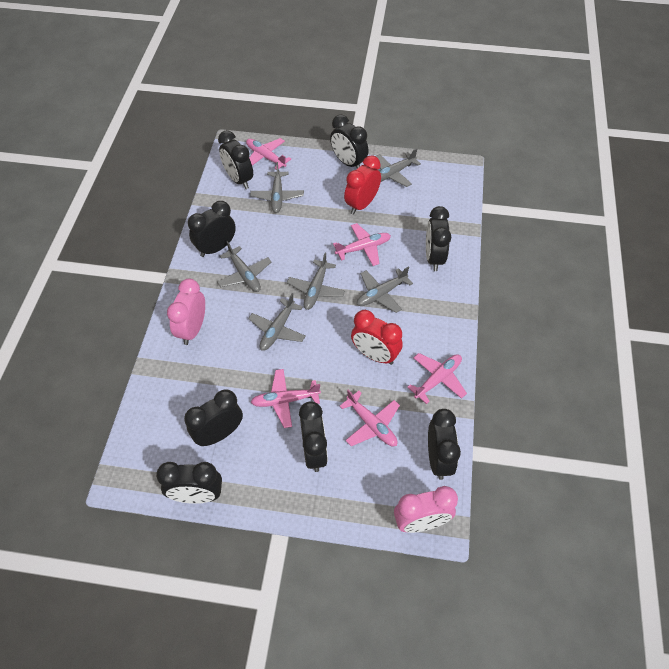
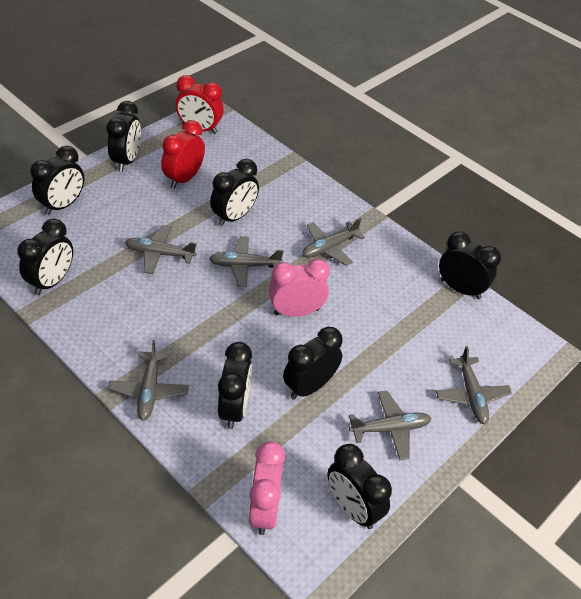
pink plane: 5 -> 0

